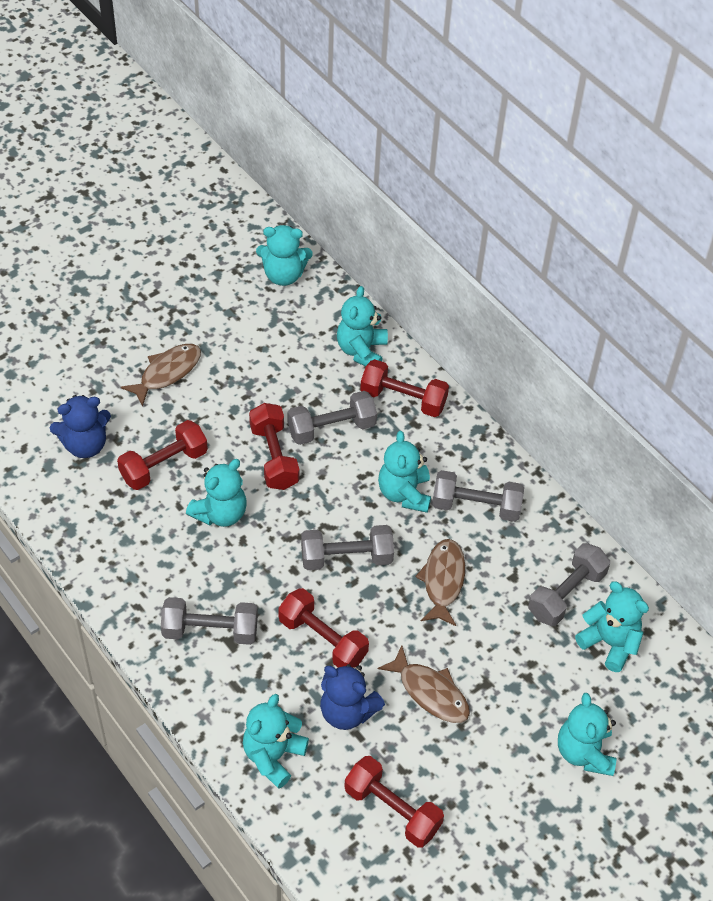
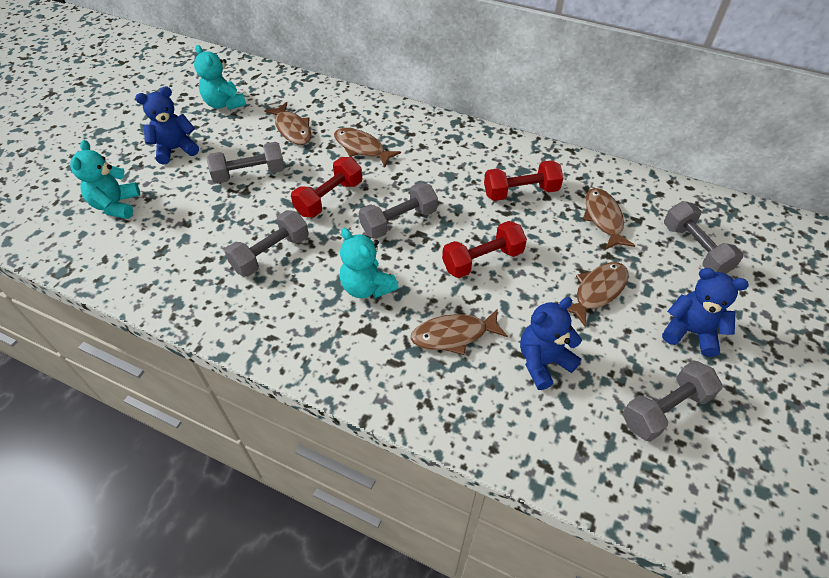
blue teddy bear: 2 -> 3
brown fish: 3 -> 5
red dumbbell: 5 -> 3
turquoise teddy bear: 7 -> 3

